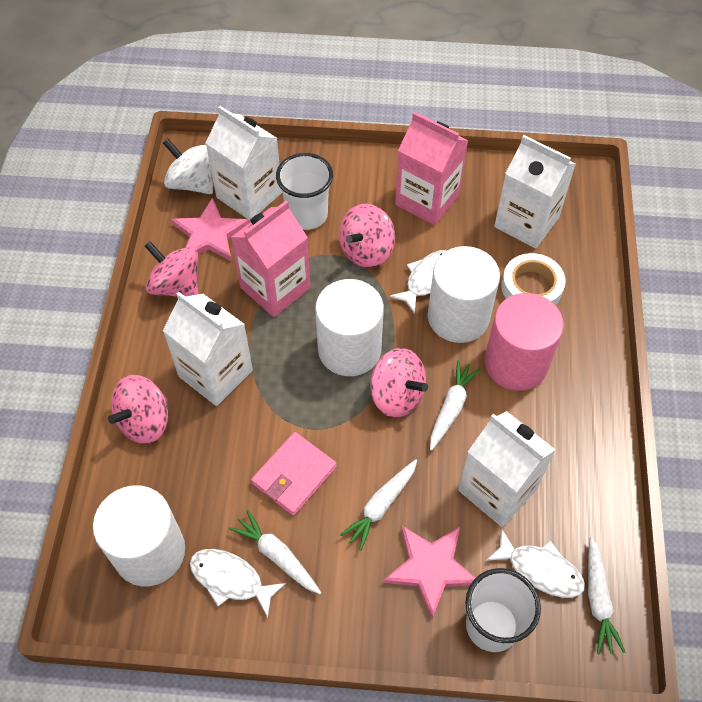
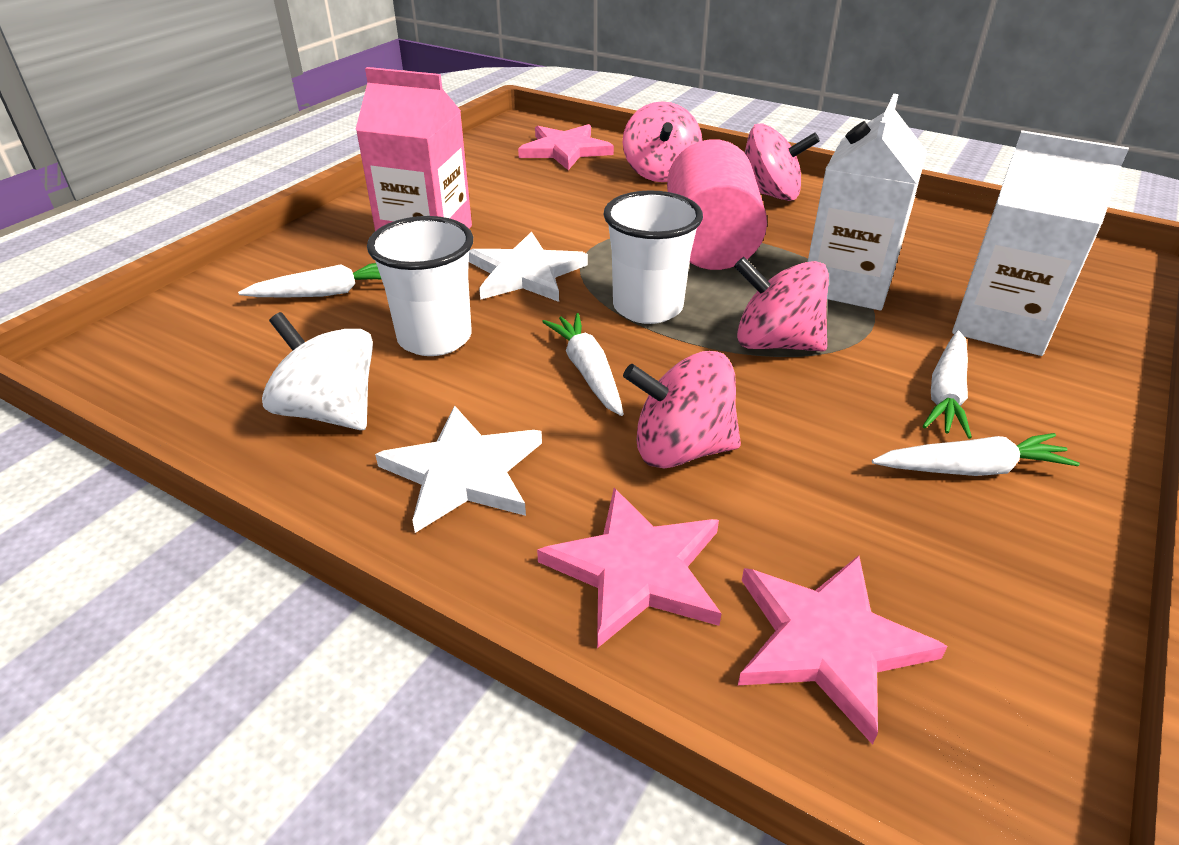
pink carton: 2 -> 1
pink star: 2 -> 3
pink wallet: 1 -> 0
white carton: 4 -> 2
white cylinder: 3 -> 0
white fish: 3 -> 0
white star: 0 -> 2
white tape: 1 -> 0

